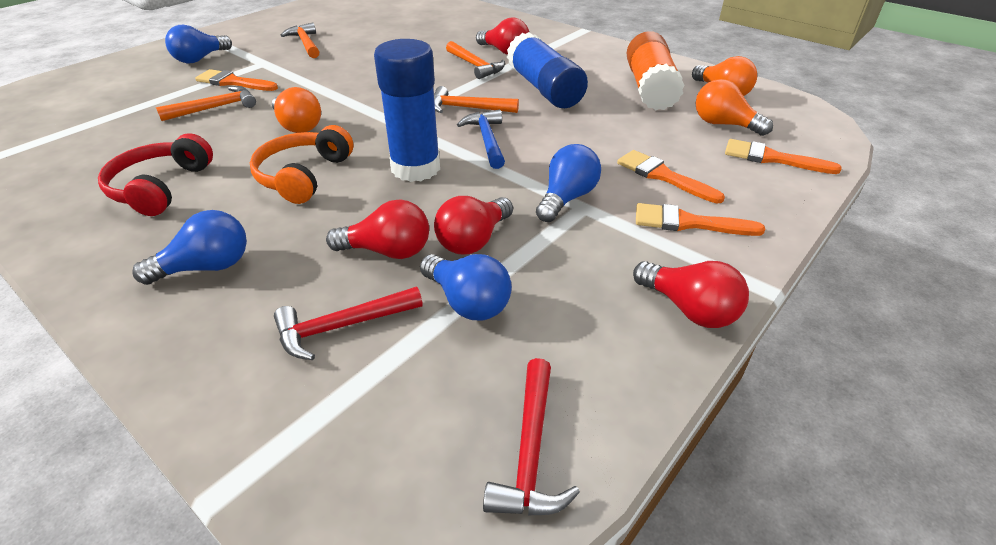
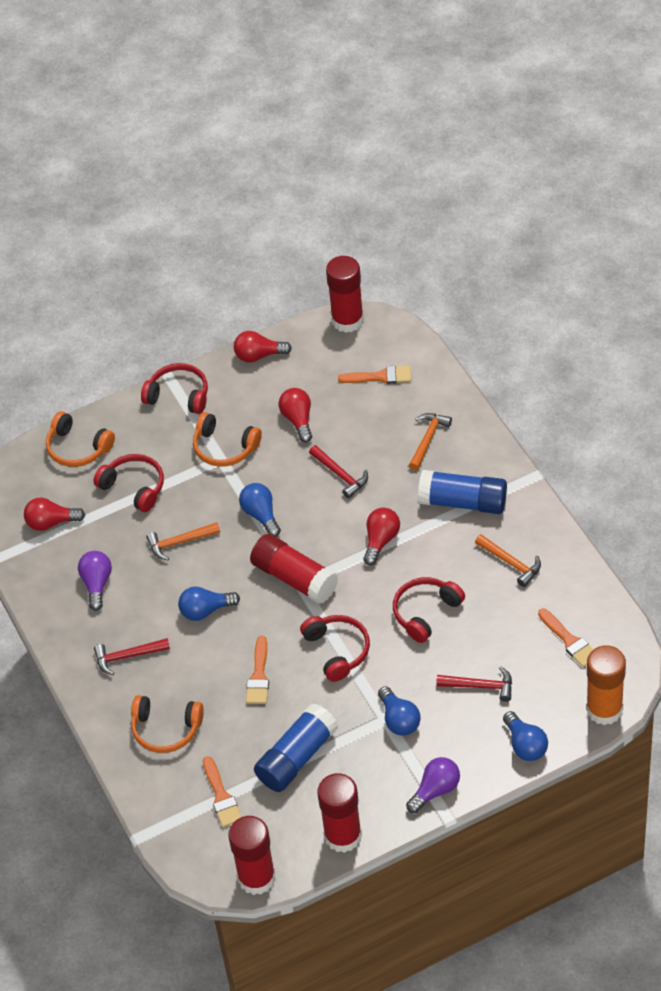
blue hammer: 1 -> 0
orange hammer: 4 -> 3
orange headphones: 1 -> 3
orange light bulb: 3 -> 0
purple light bulb: 0 -> 2
red glue stick: 0 -> 4
red hammer: 2 -> 3
red headphones: 1 -> 4

